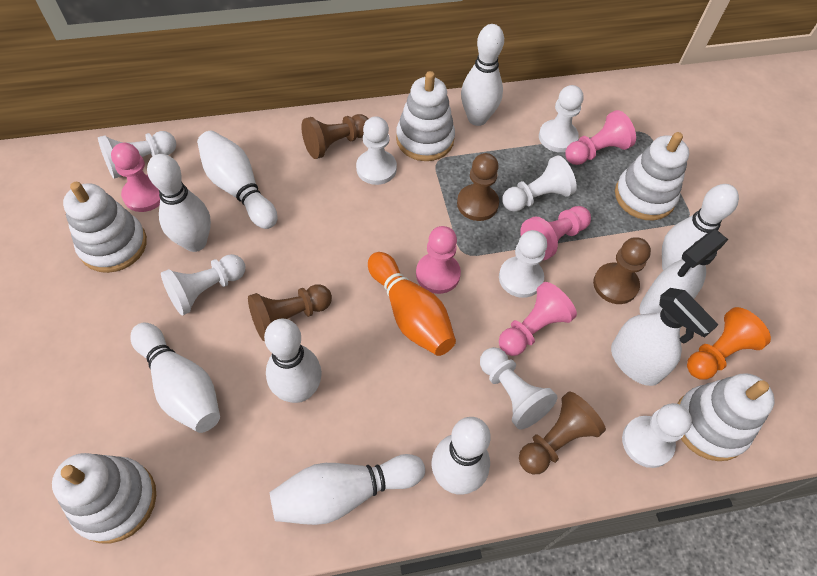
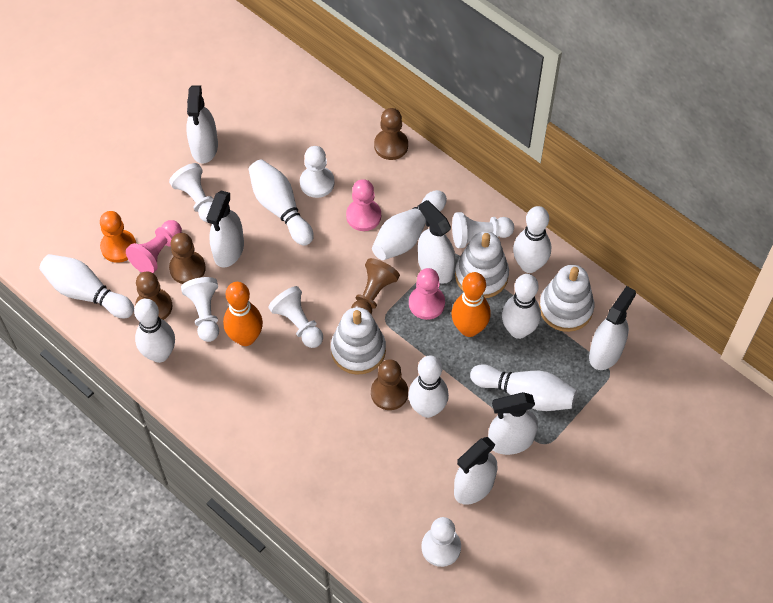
orange bowling pin: 1 -> 2
pink pawn: 5 -> 3
white pawn: 8 -> 6
white spray bottle: 2 -> 6
white stacking toy: 5 -> 3

